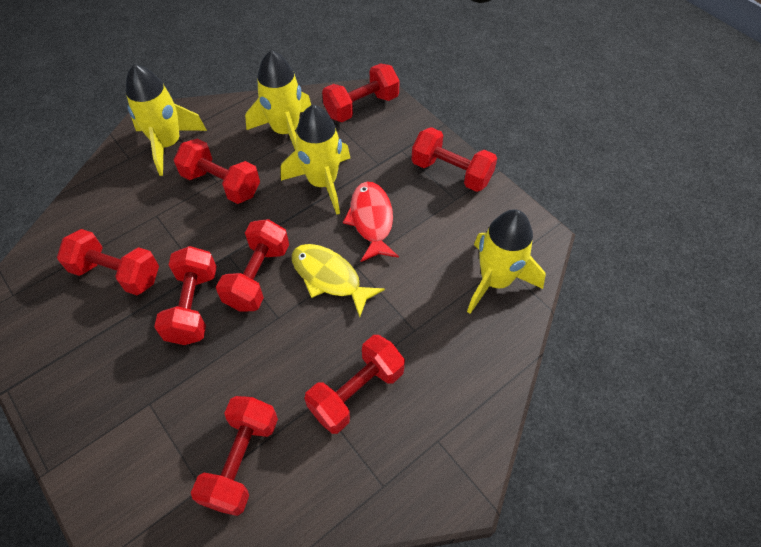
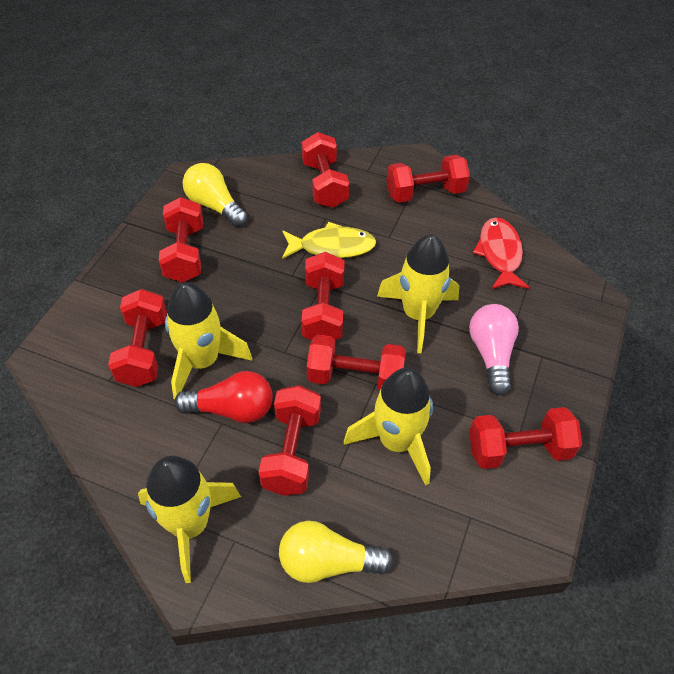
pink light bulb: 0 -> 1
red light bulb: 0 -> 1
yellow light bulb: 0 -> 2

